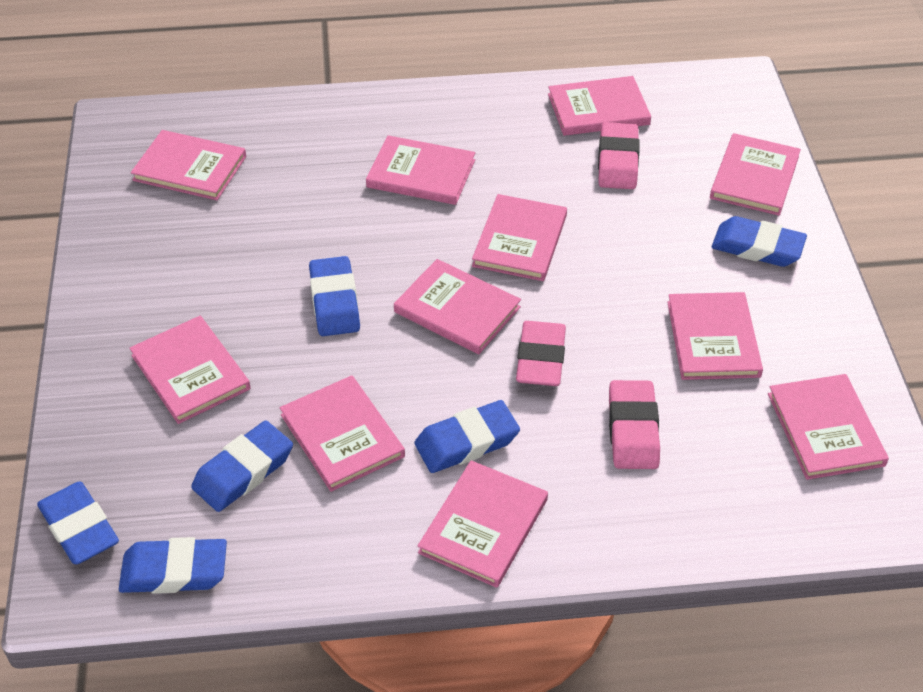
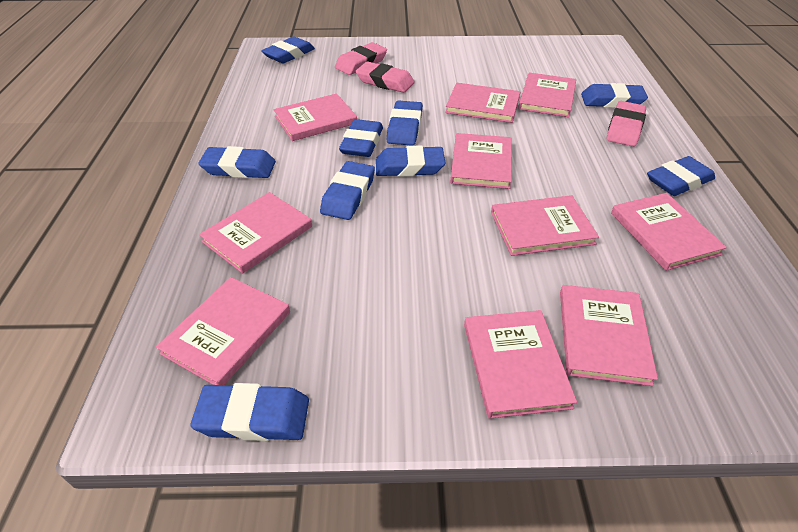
blue eraser: 6 -> 9
pink book: 11 -> 10

